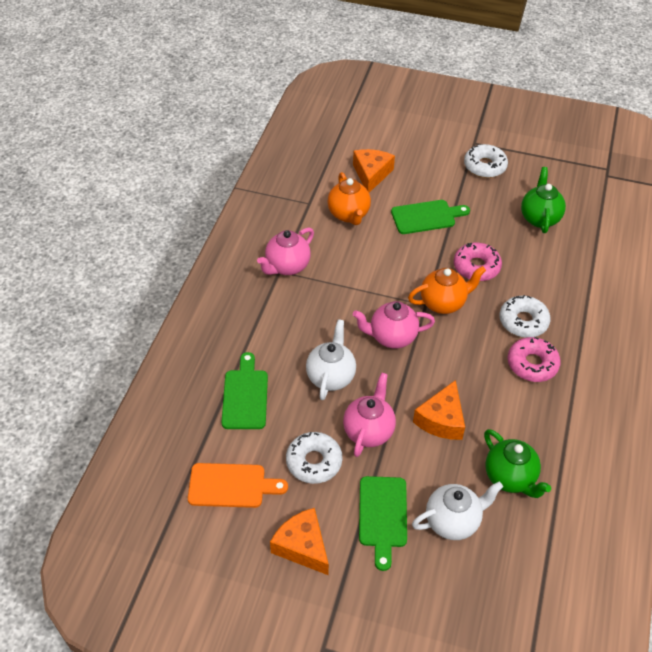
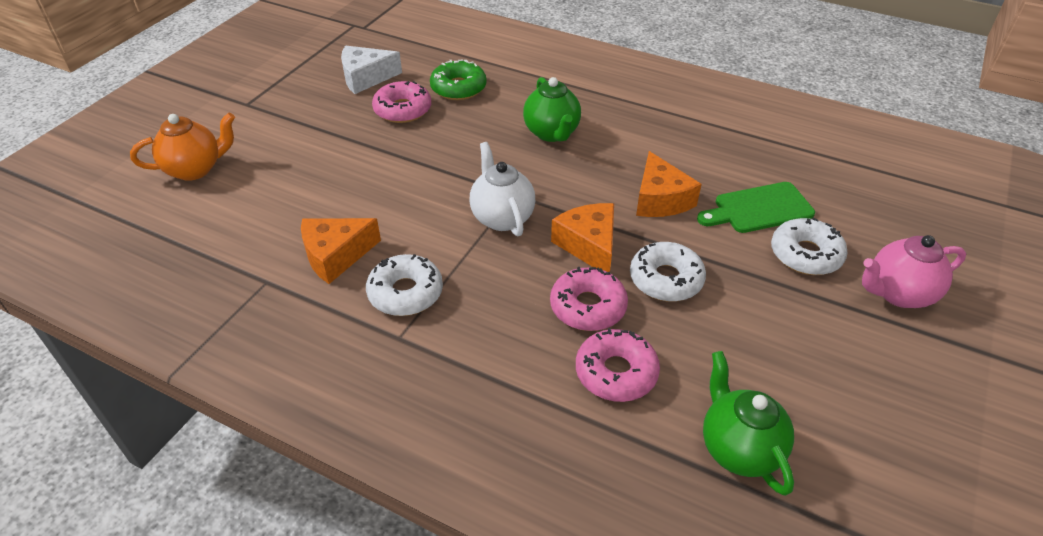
green cutting board: 3 -> 1
green donut: 0 -> 1
orange cutting board: 1 -> 0
orange teapot: 2 -> 1
pink donut: 2 -> 3
pink teapot: 3 -> 1
white cheese: 0 -> 1
white teapot: 2 -> 1

